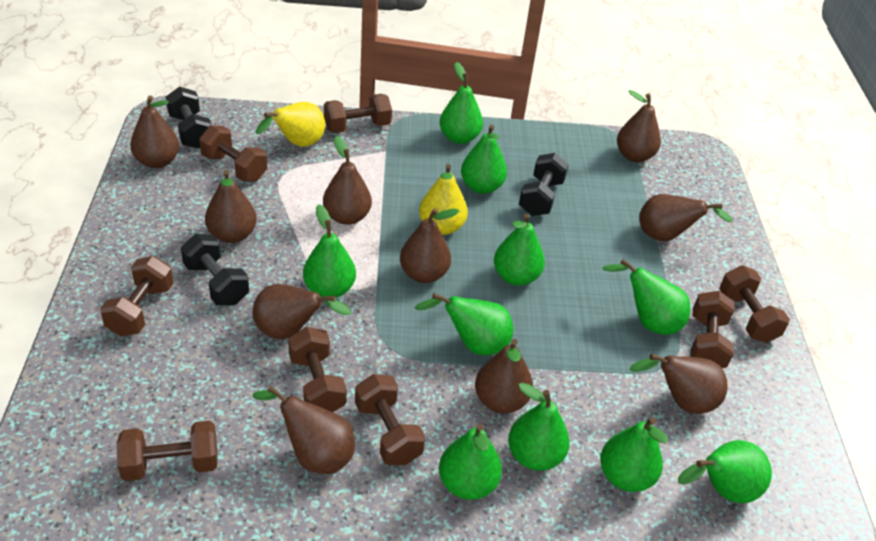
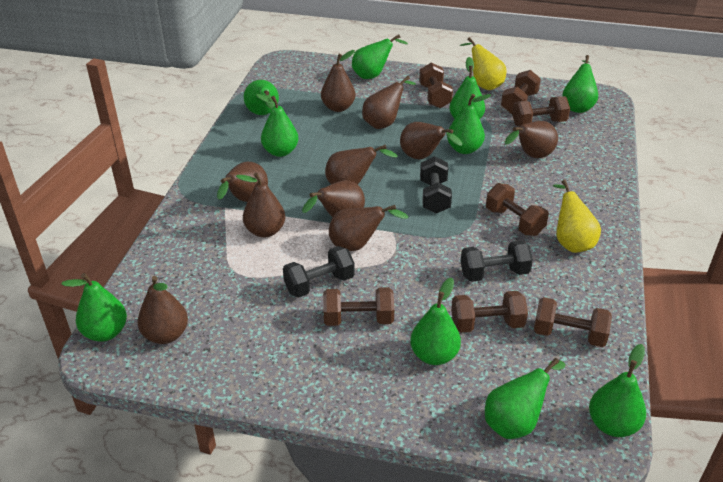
brown dumbbell: 8 -> 7

